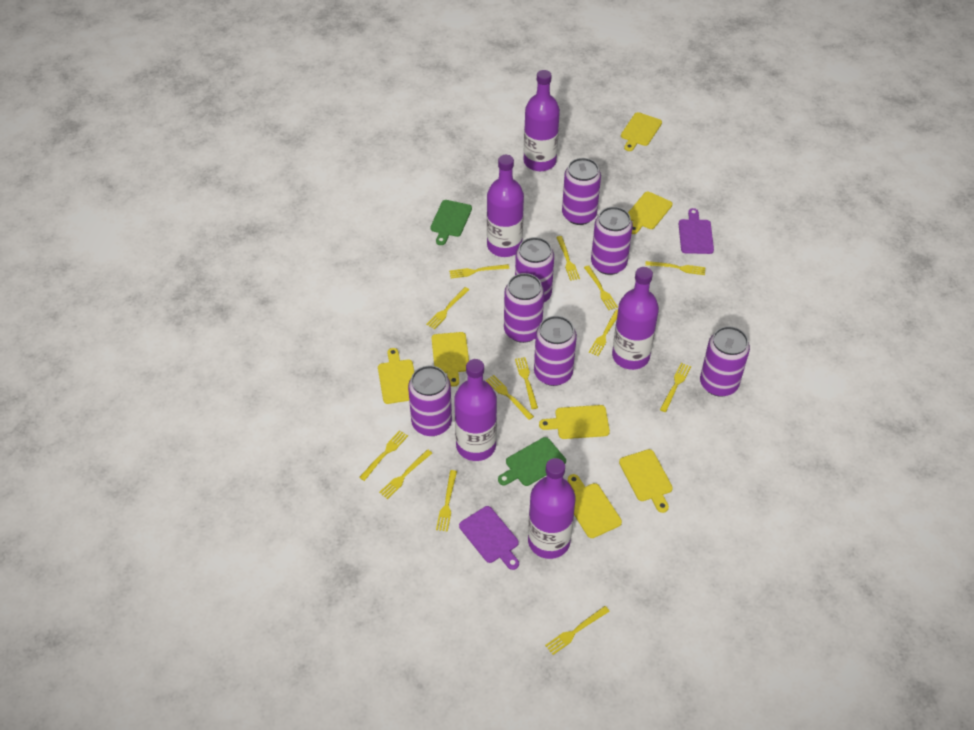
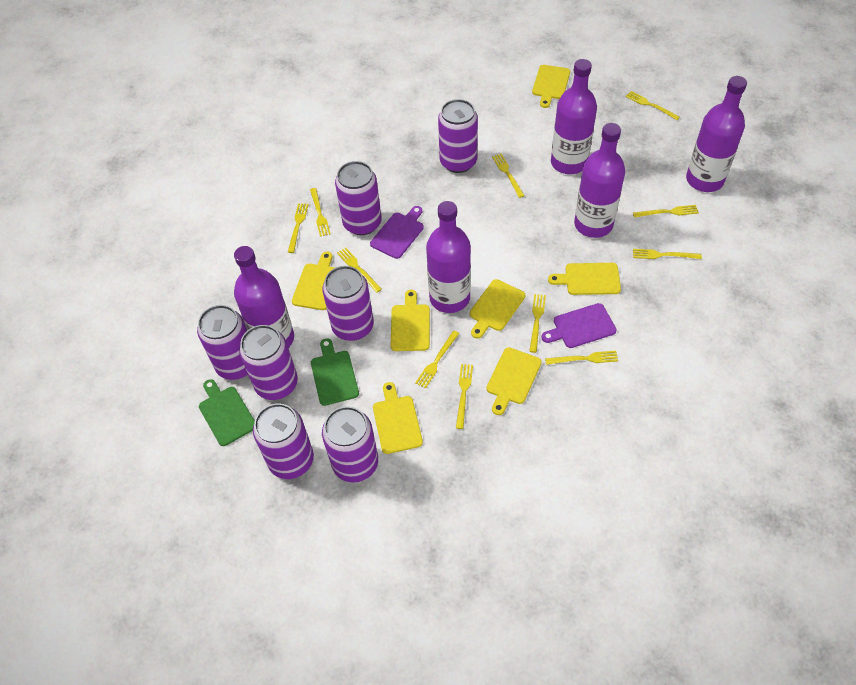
yellow fork: 13 -> 11

